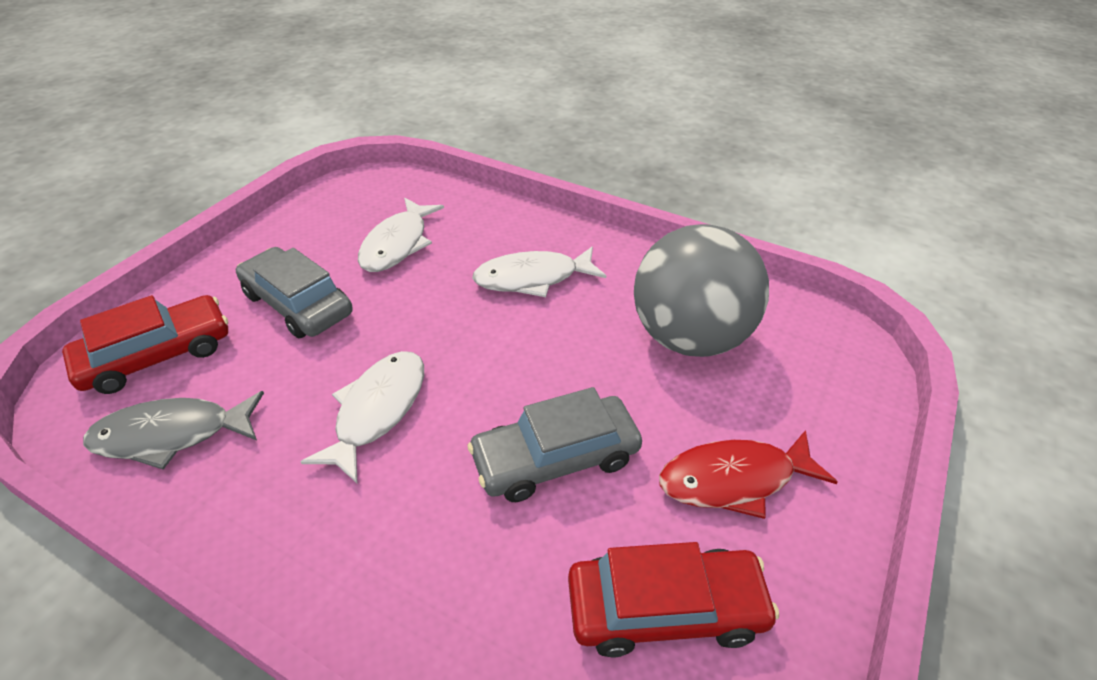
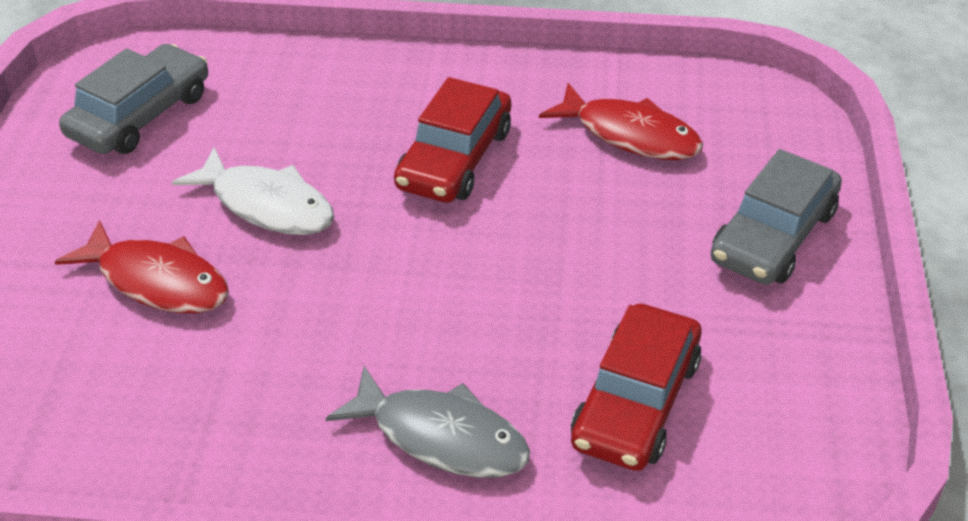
grey ball: 1 -> 0
red fish: 1 -> 2
white fish: 3 -> 1

